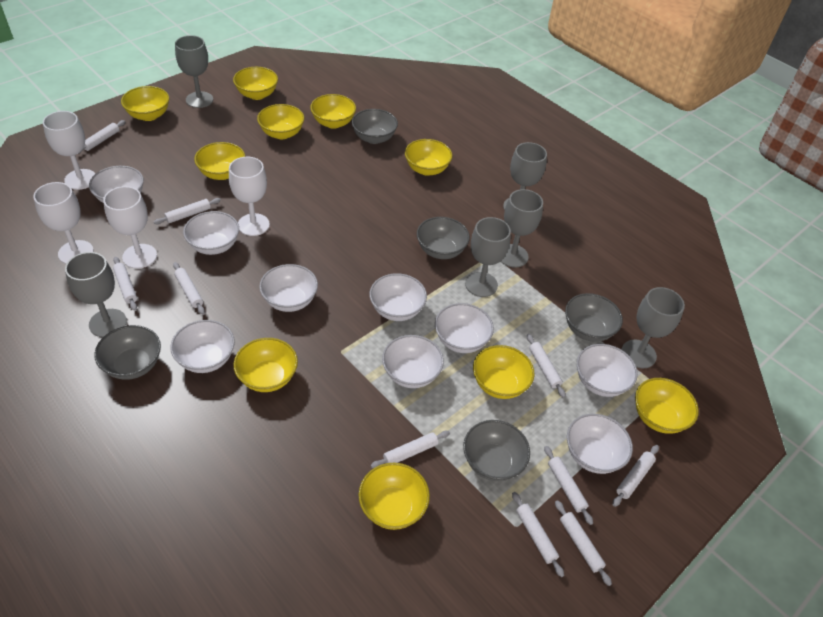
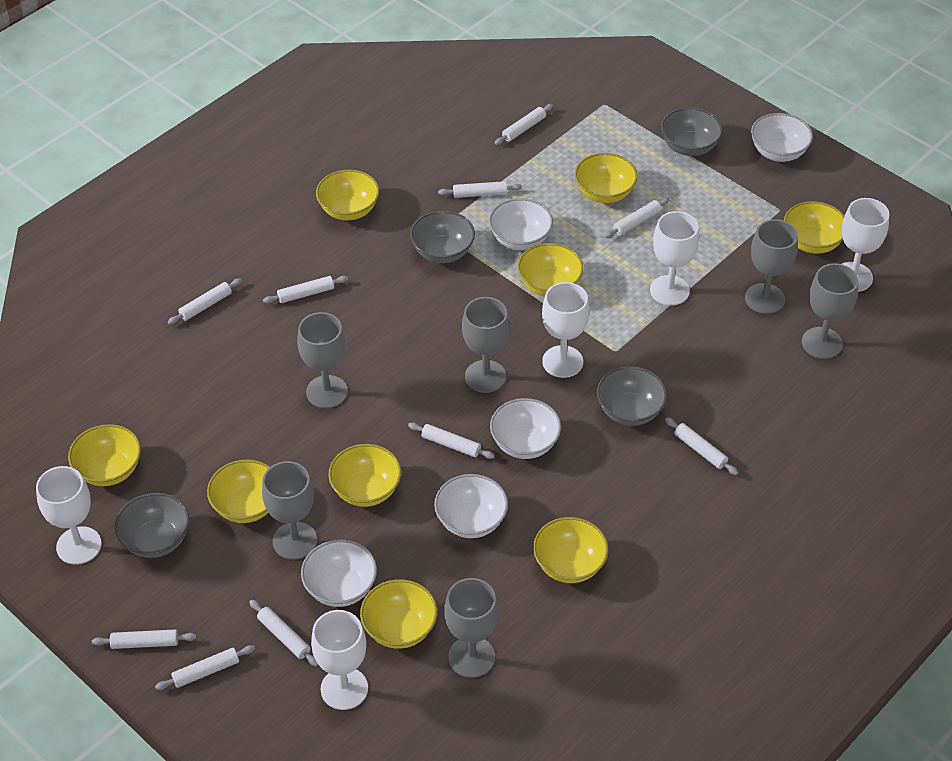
grey bowl: 5 -> 4
white bowl: 9 -> 5
white goblet: 4 -> 5
yellow bowl: 10 -> 9

